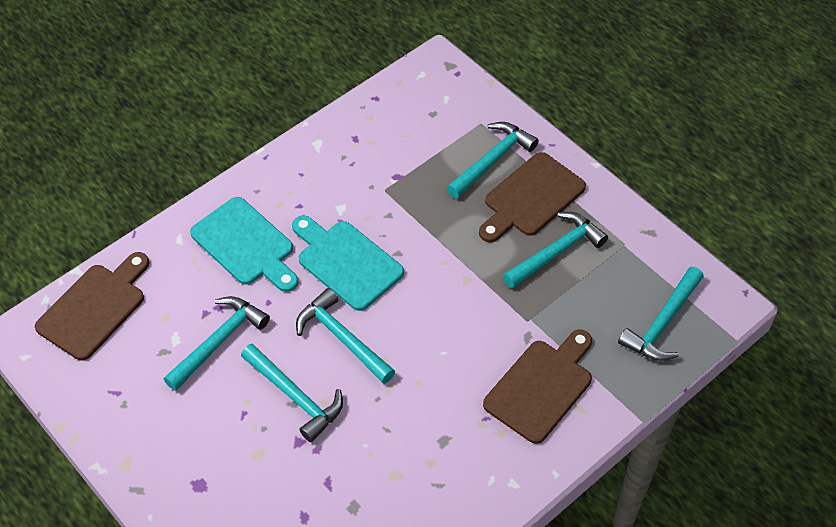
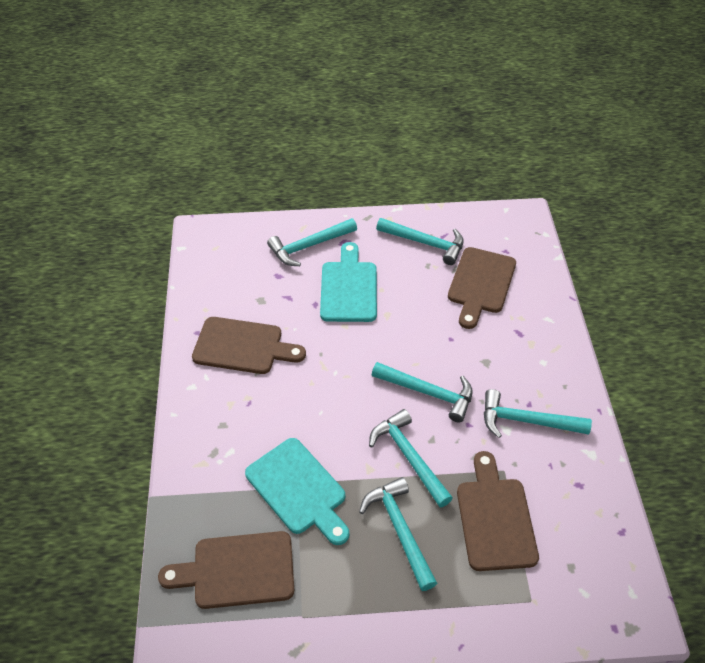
brown cutting board: 3 -> 4

